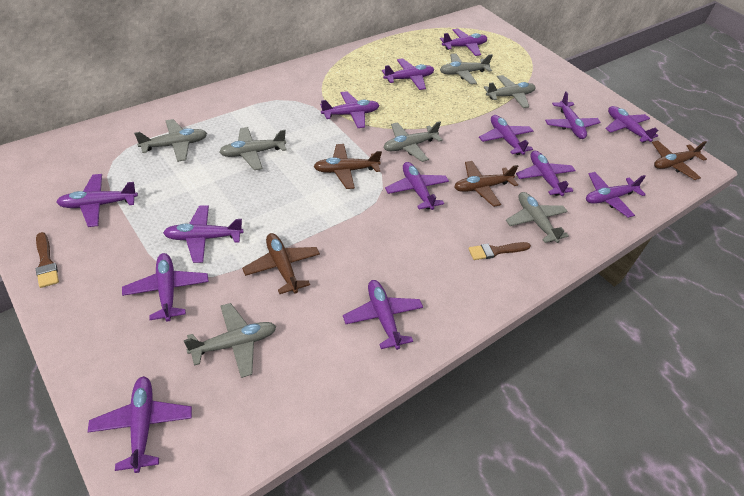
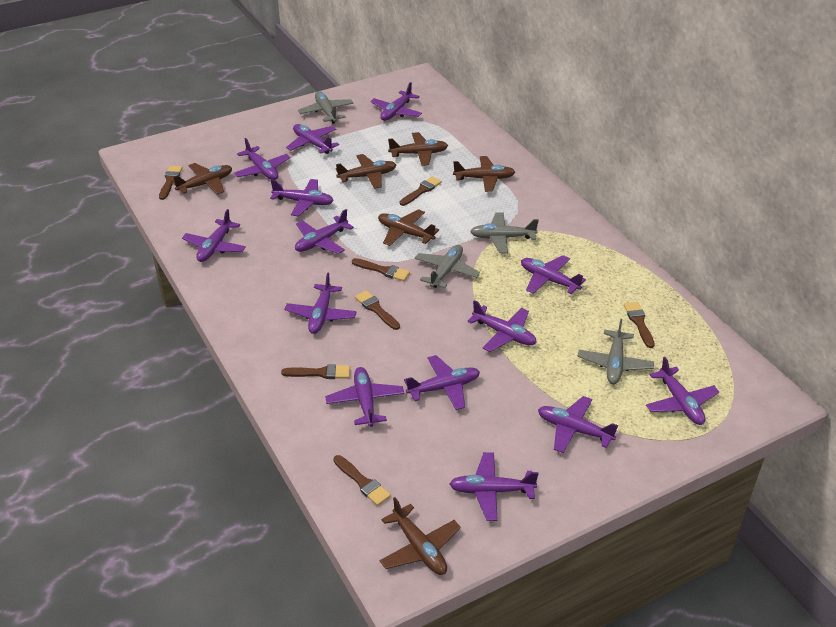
brown brush: 2 -> 7
brown plane: 4 -> 6
grey plane: 7 -> 4

